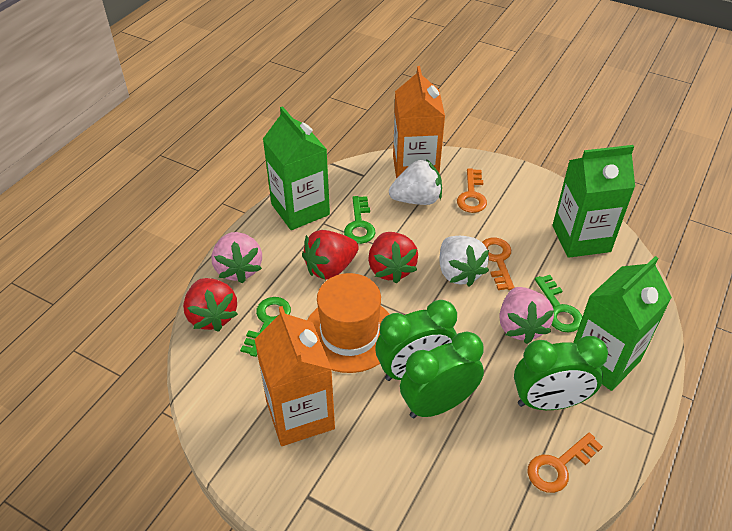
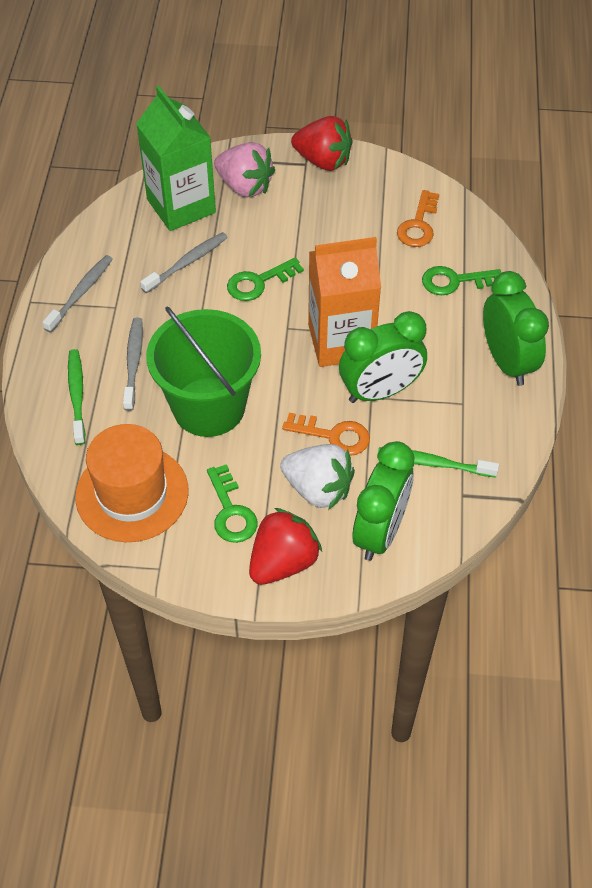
green bucket: 0 -> 1
green carton: 3 -> 1
green toothbrush: 0 -> 2
grey toothbrush: 0 -> 3
orange carton: 2 -> 1
orange key: 3 -> 2
pink strawberry: 2 -> 1
red strawberry: 3 -> 2
white strawberry: 2 -> 1

